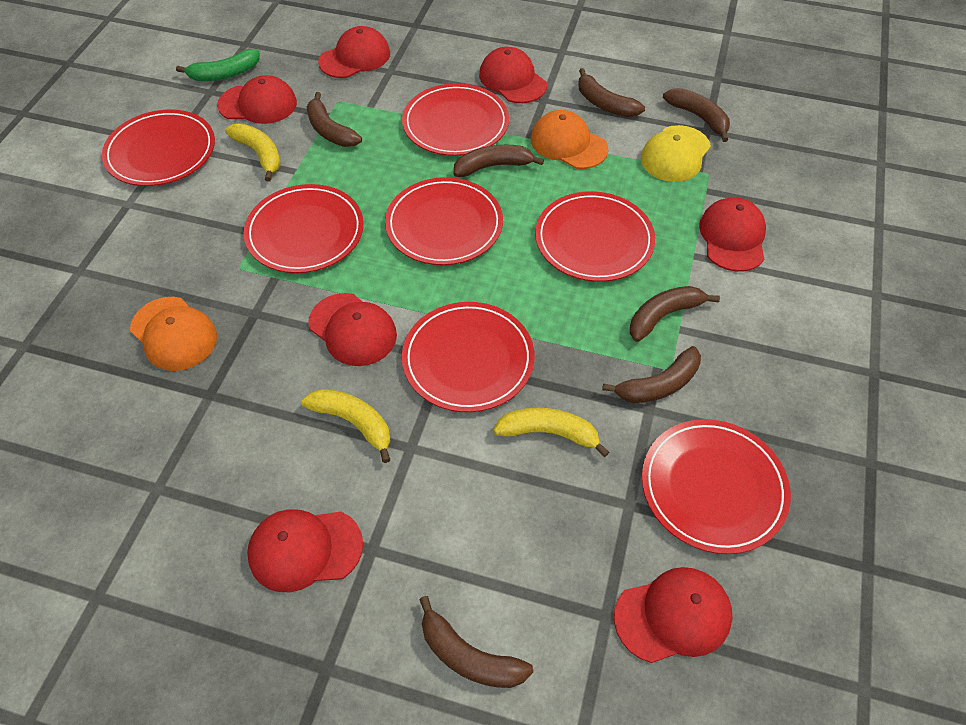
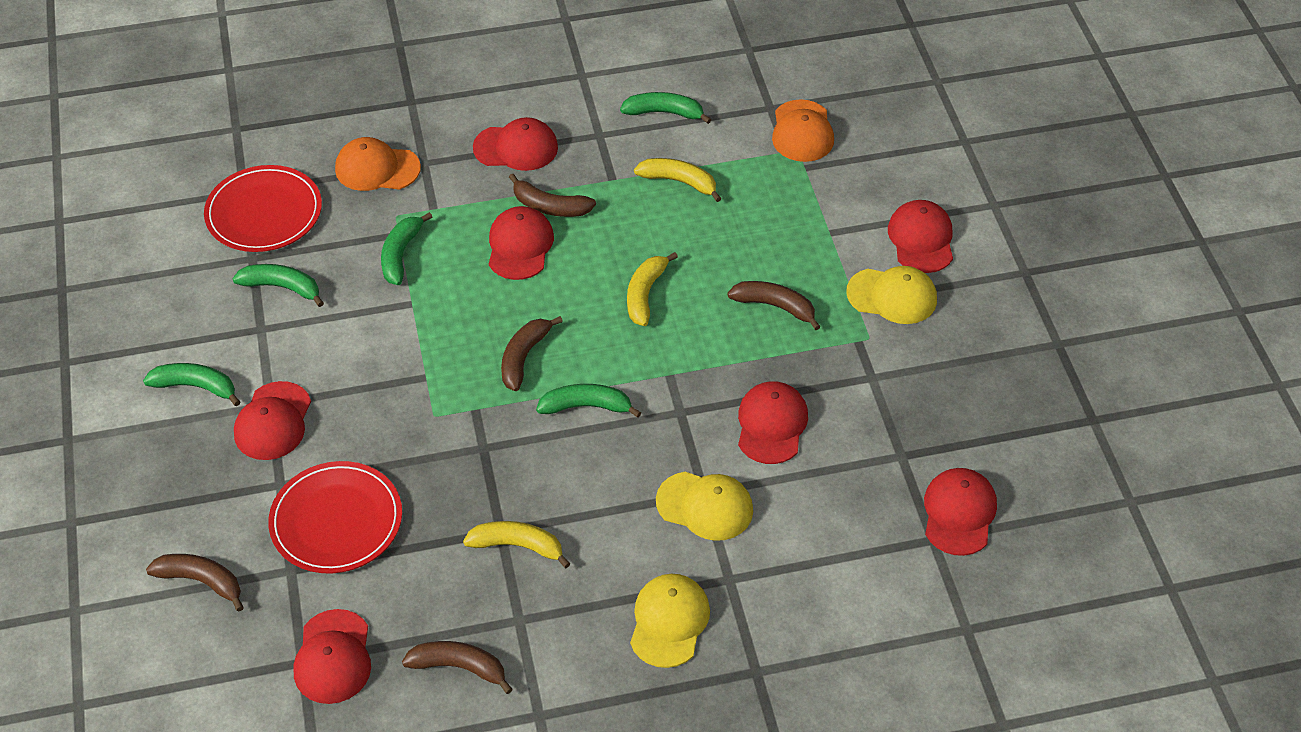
brown banana: 7 -> 5
green banana: 1 -> 5
red plate: 7 -> 2
yellow cap: 1 -> 3

